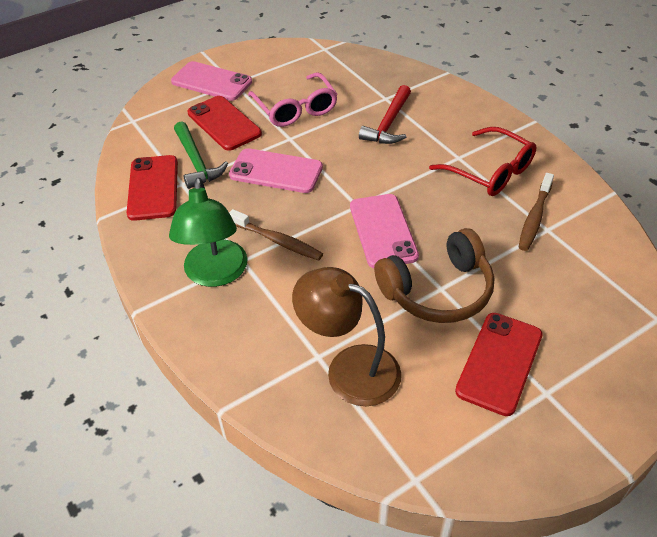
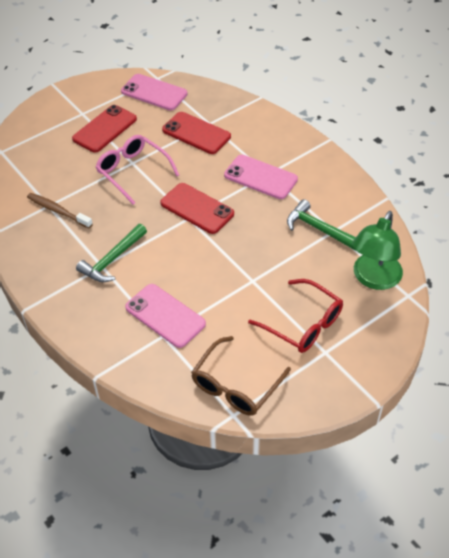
brown glasses: 0 -> 1
brown headphones: 1 -> 0
brown lamp: 1 -> 0
brown toothbrush: 2 -> 1
green hammer: 1 -> 2
red hammer: 1 -> 0

